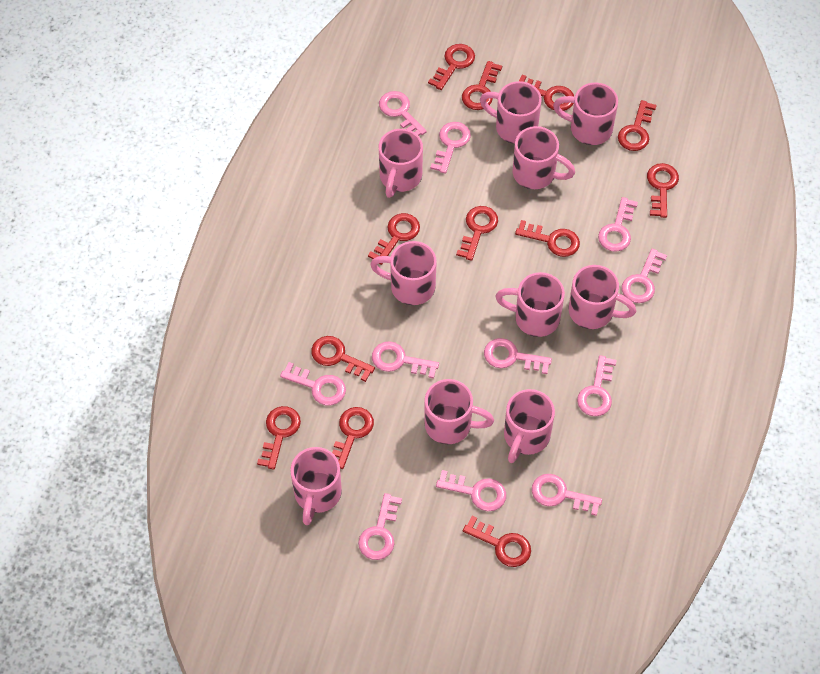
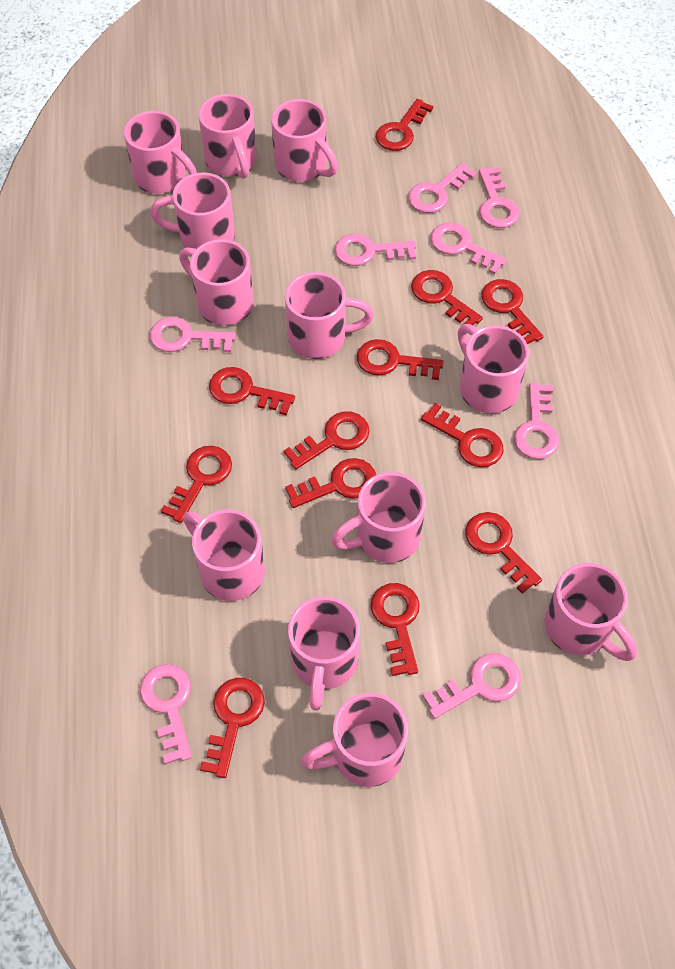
pink key: 11 -> 8
pink mug: 10 -> 12

